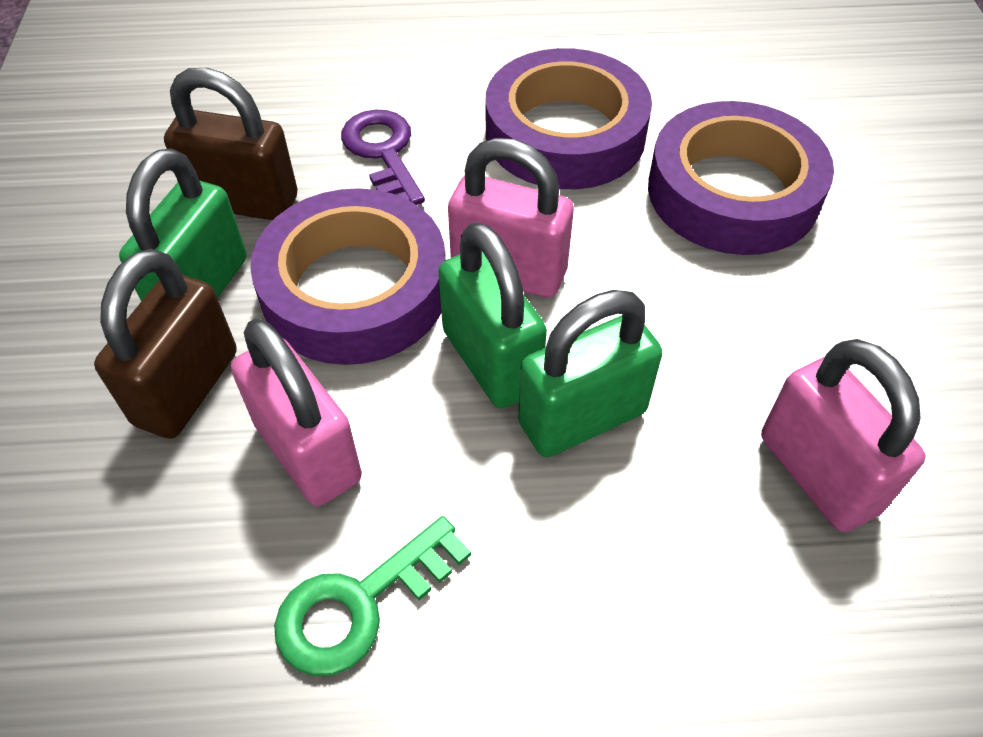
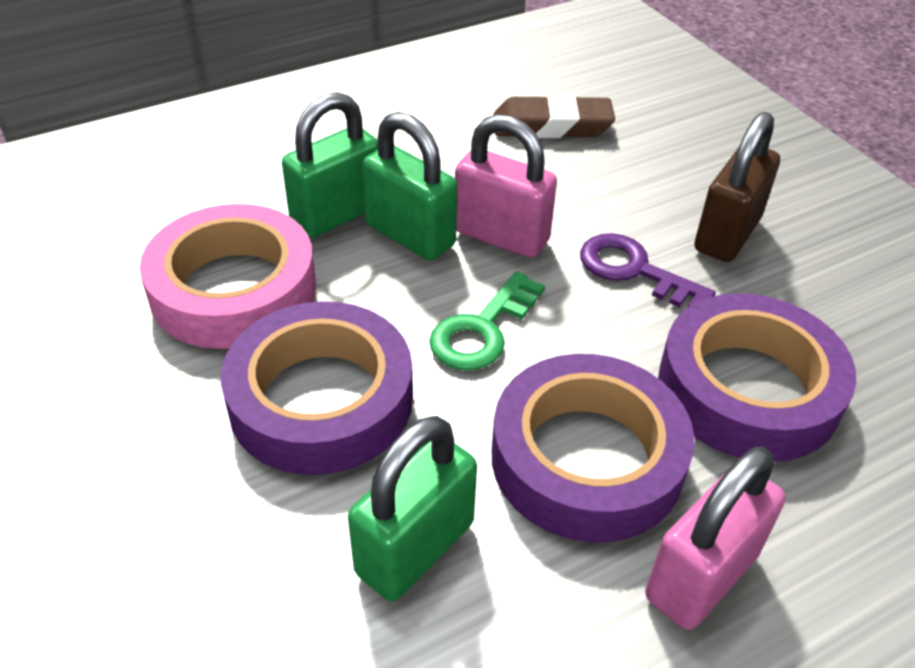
brown eraser: 0 -> 1
brown padlock: 2 -> 1
pink padlock: 3 -> 2
pink tape: 0 -> 1

